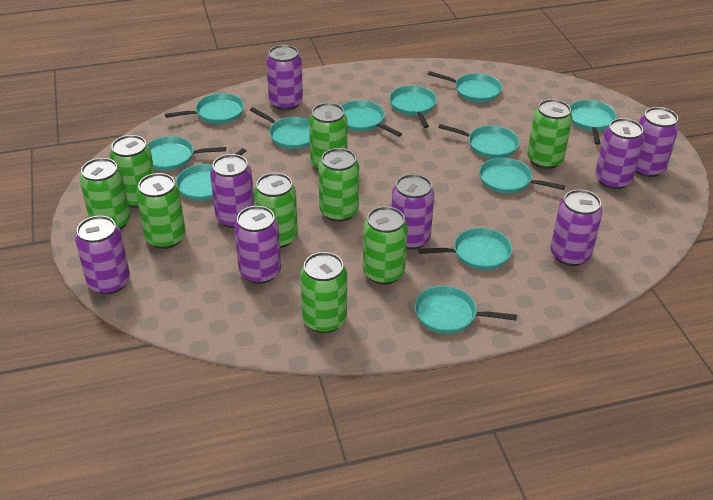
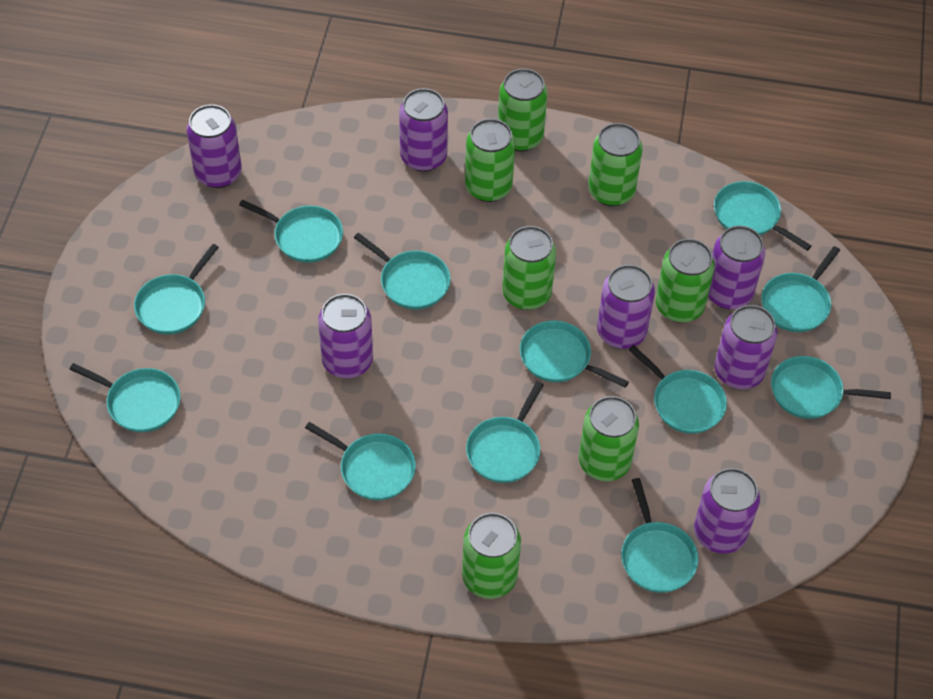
green can: 9 -> 7
purple can: 8 -> 7

